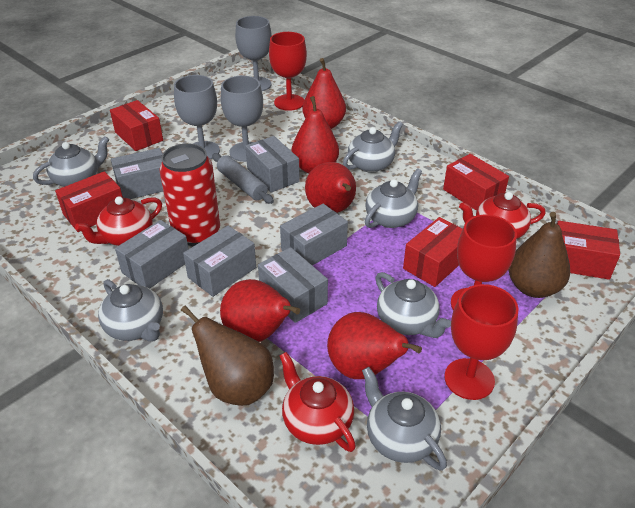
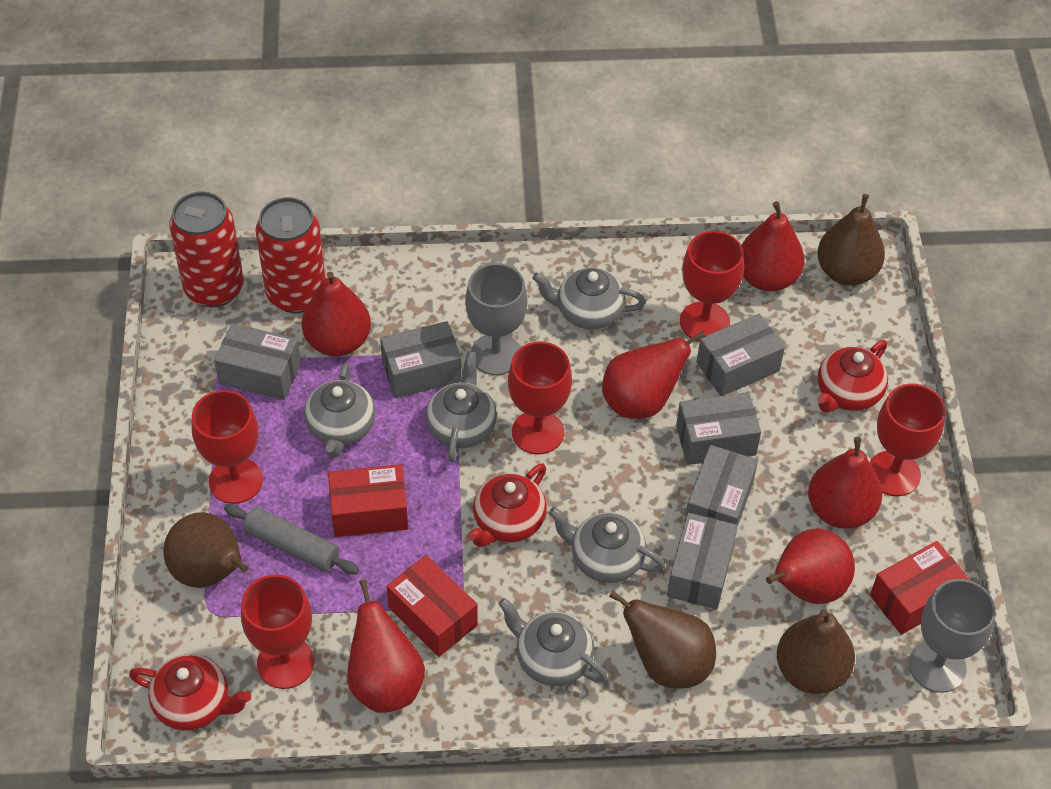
brown pear: 2 -> 4
grey goblet: 3 -> 2
grey teapot: 6 -> 5
red box: 5 -> 3
red can: 1 -> 2
red goblet: 3 -> 5
red pear: 5 -> 6

